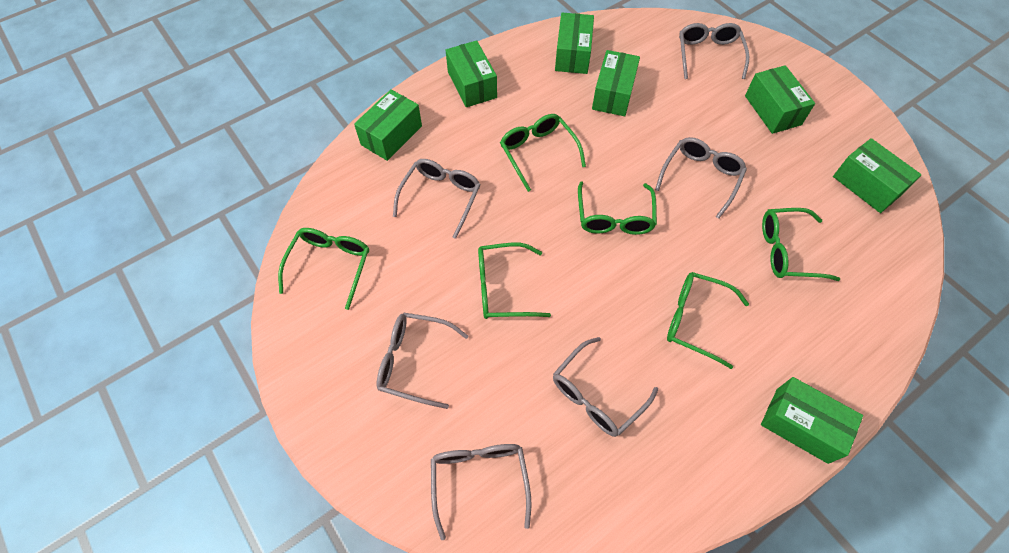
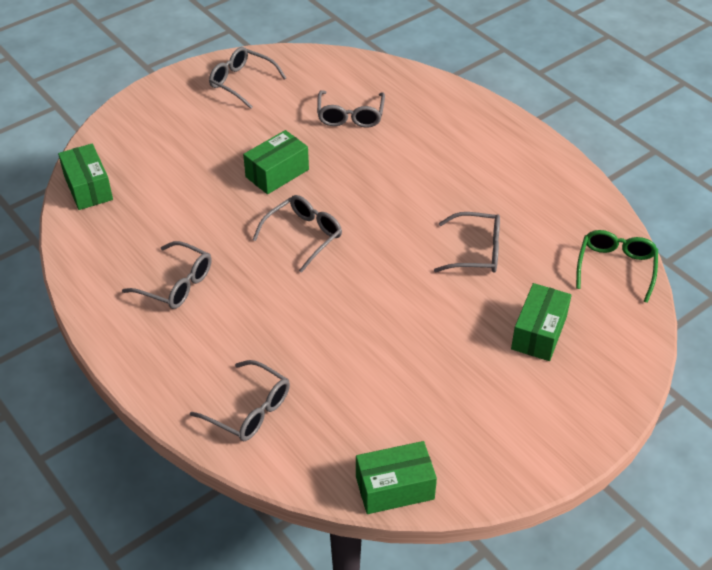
green box: 7 -> 4
green glasses: 6 -> 1

